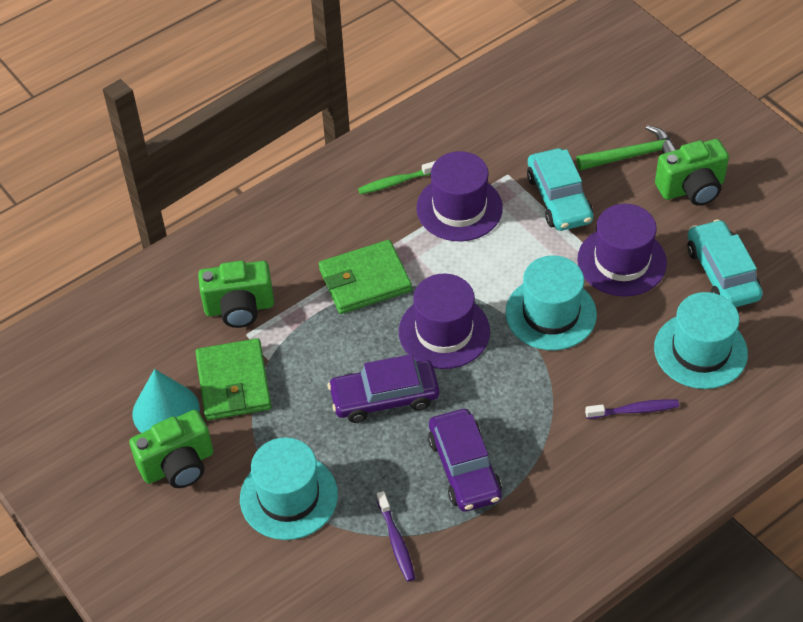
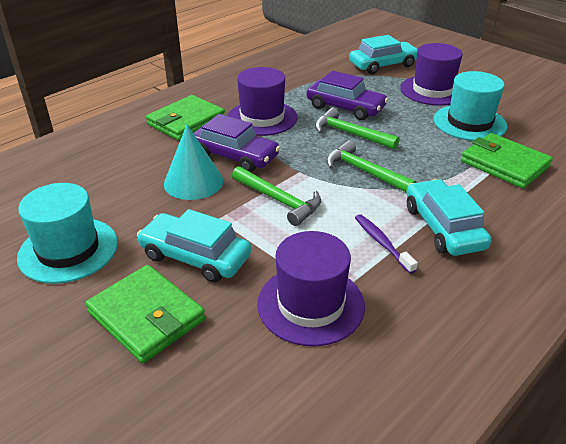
green camera: 3 -> 0
green hammer: 1 -> 3
green toothbrush: 1 -> 0
green wallet: 2 -> 3
purple toothbrush: 2 -> 1
turquoise car: 2 -> 3
turquoise hat: 3 -> 2

